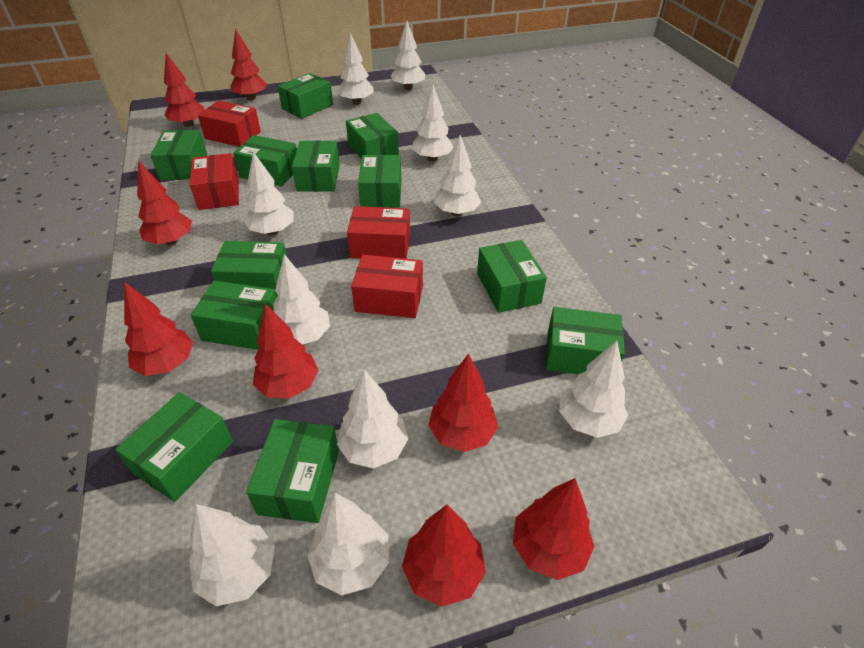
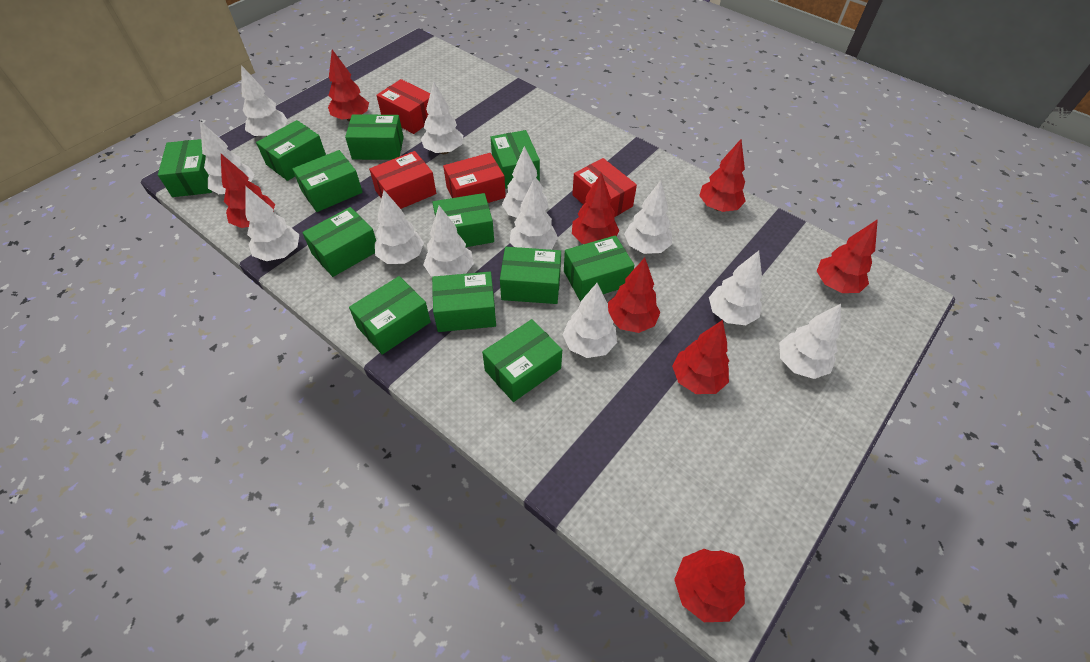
white tree: 10 -> 12

